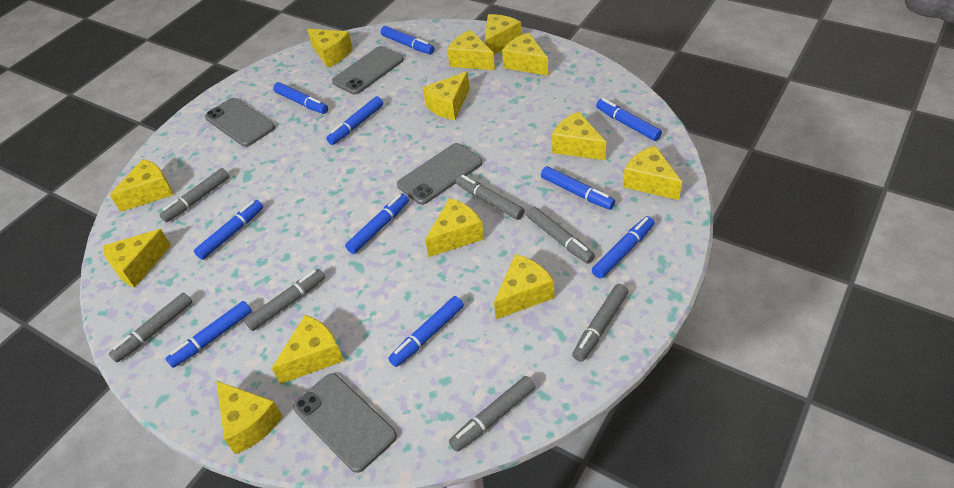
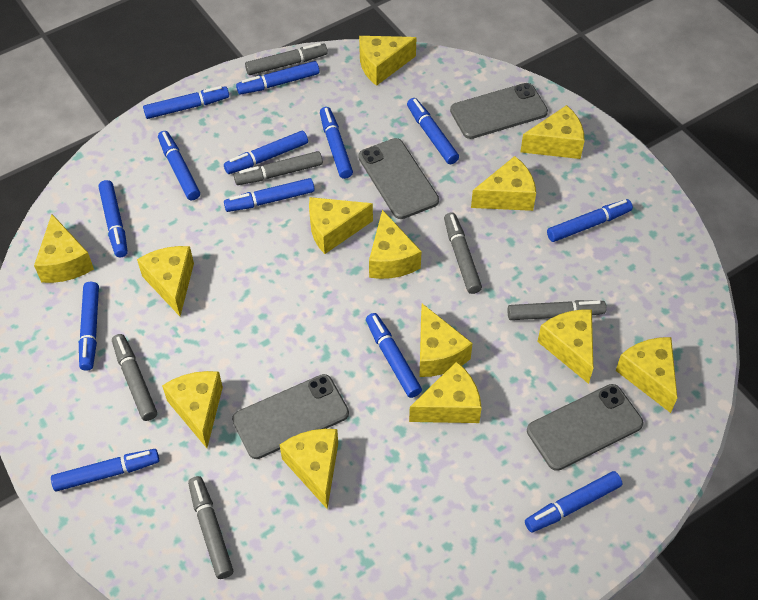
blue marker: 10 -> 13
grey marker: 7 -> 6

